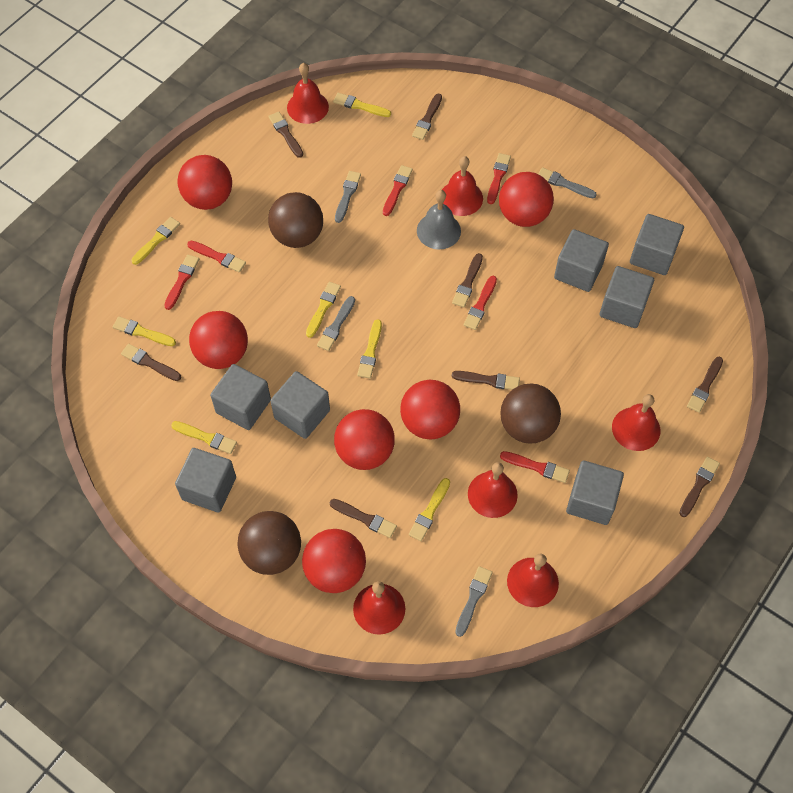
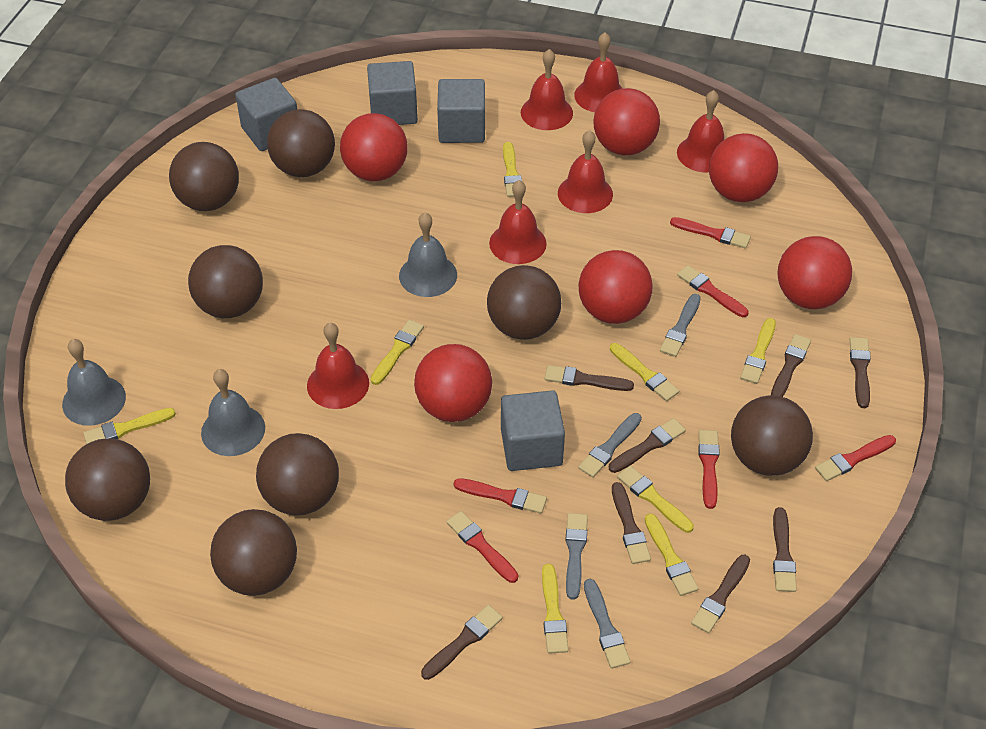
brown ball: 3 -> 8
grey bell: 1 -> 3
grey cube: 7 -> 4
yellow brush: 7 -> 8

